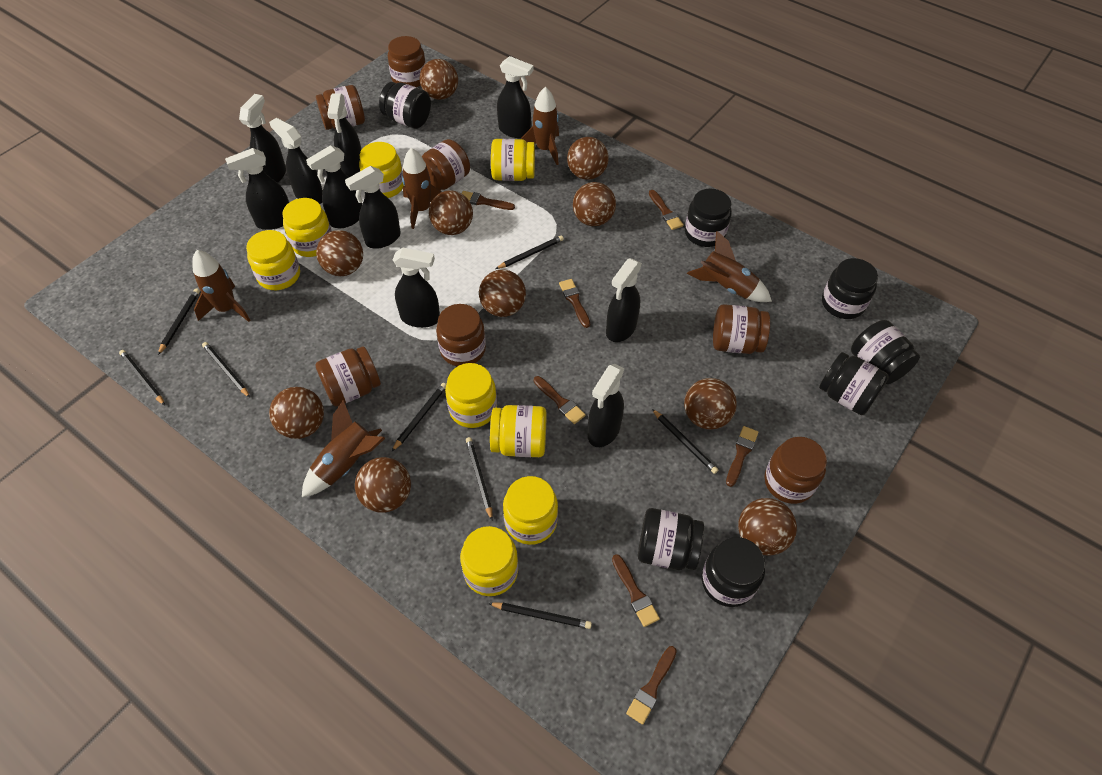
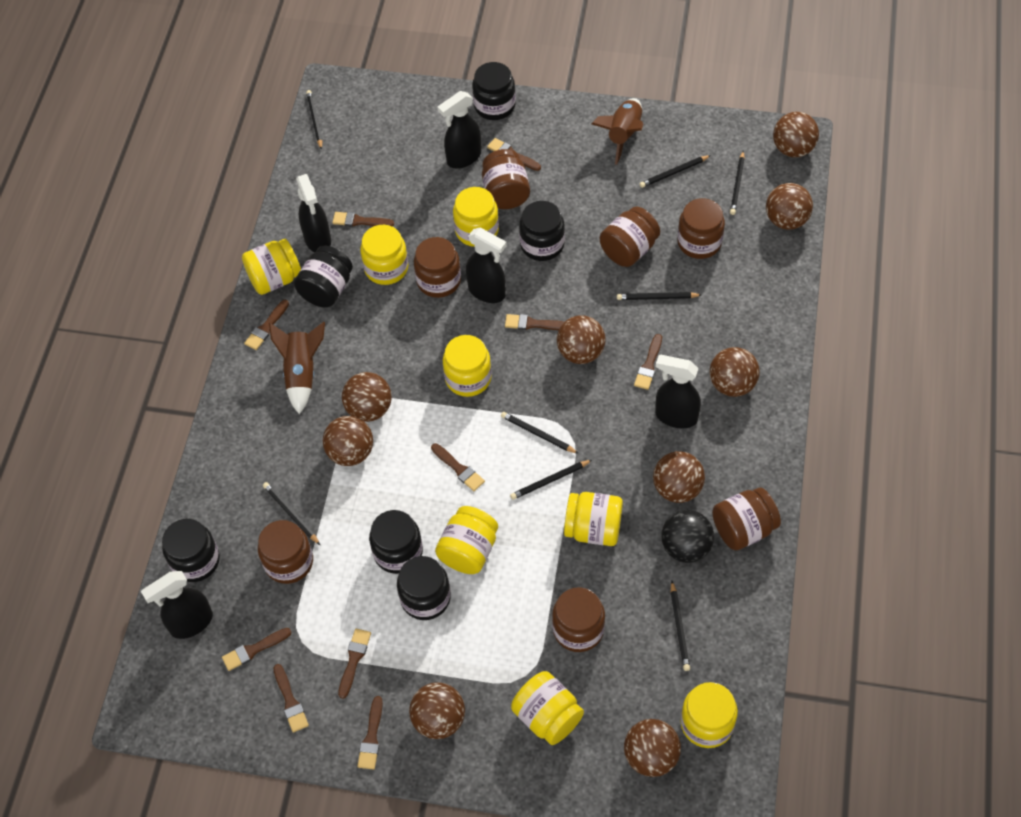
black ball: 0 -> 1
black jar: 7 -> 6
black spray bottle: 10 -> 5
brown ball: 10 -> 9
brown brush: 7 -> 10
brown rocket: 5 -> 2

